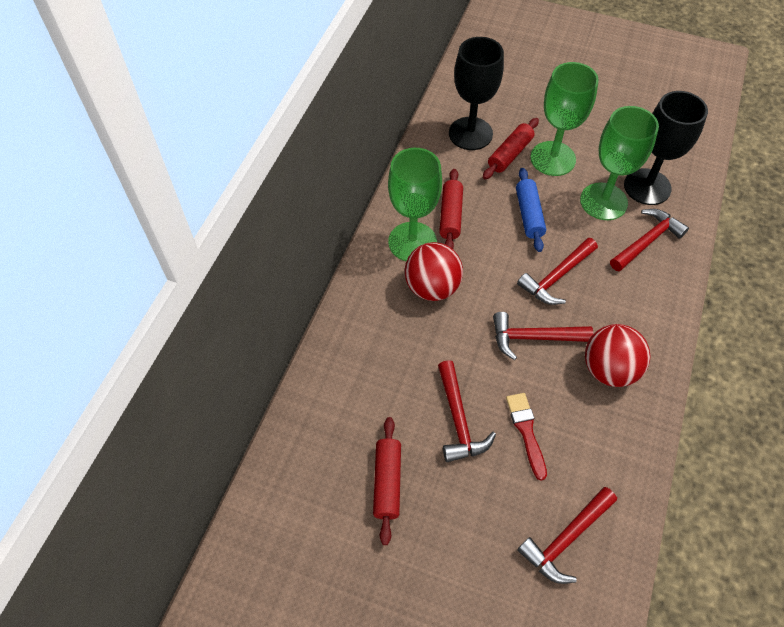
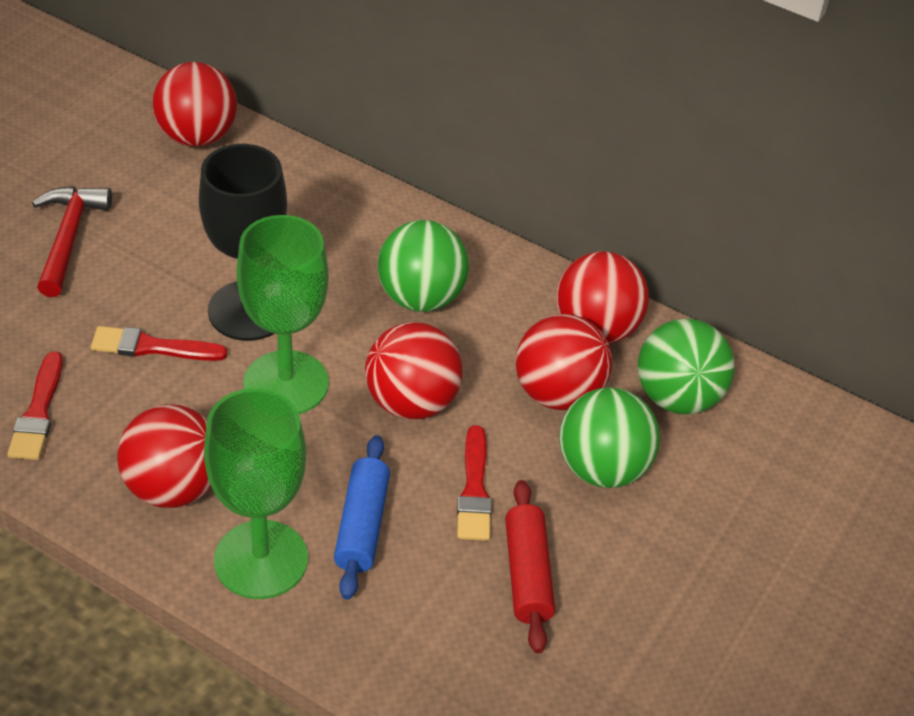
black goblet: 2 -> 1
green ball: 0 -> 3
green goblet: 3 -> 2
red ball: 2 -> 5
red brush: 1 -> 3
red hammer: 5 -> 1
red rolling pin: 3 -> 1

